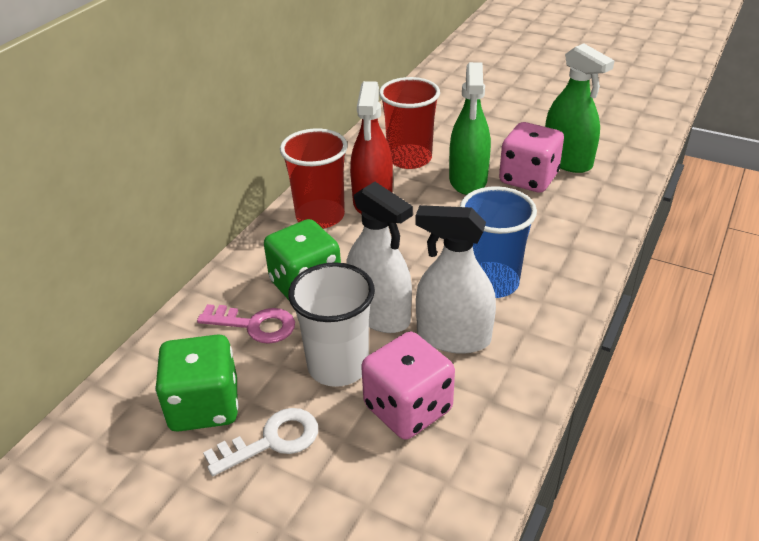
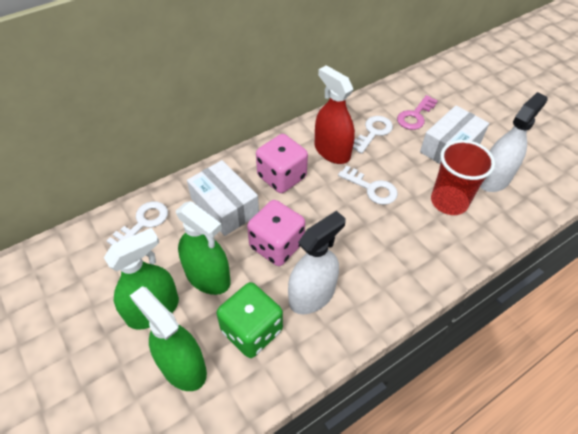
blue cup: 1 -> 0
green dice: 2 -> 1
green spray bottle: 2 -> 3
red cup: 2 -> 1
white box: 0 -> 2
white cup: 1 -> 0
white key: 1 -> 3

